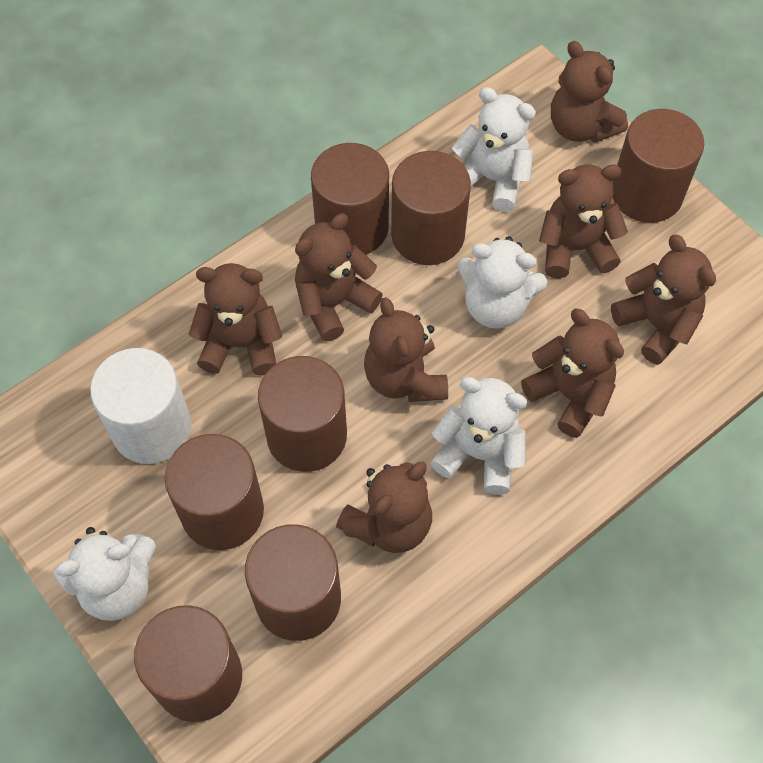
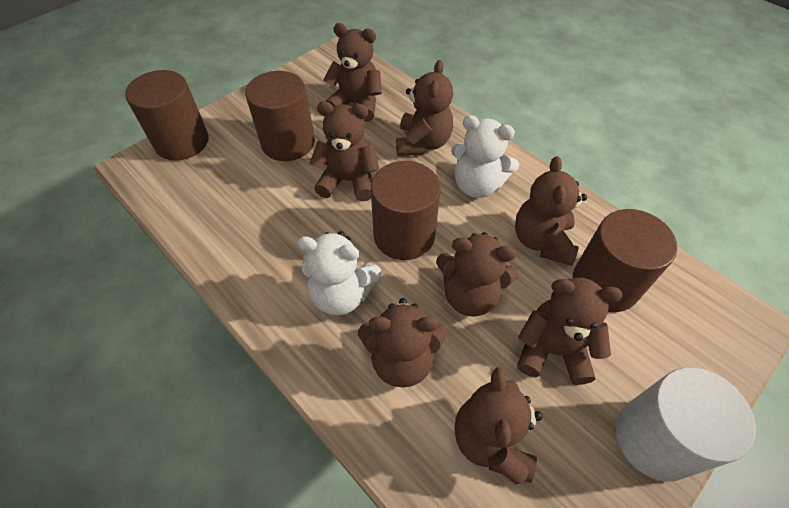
brown cylinder: 7 -> 4
white teddy bear: 4 -> 2

